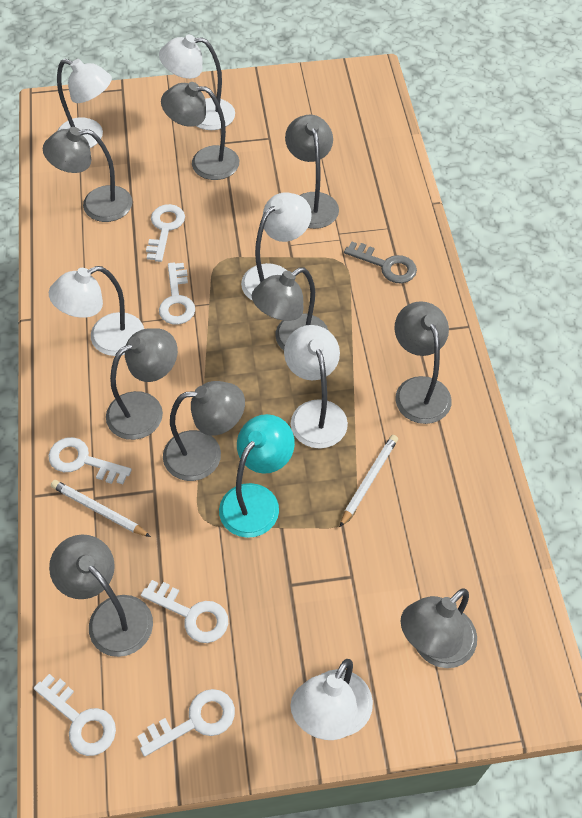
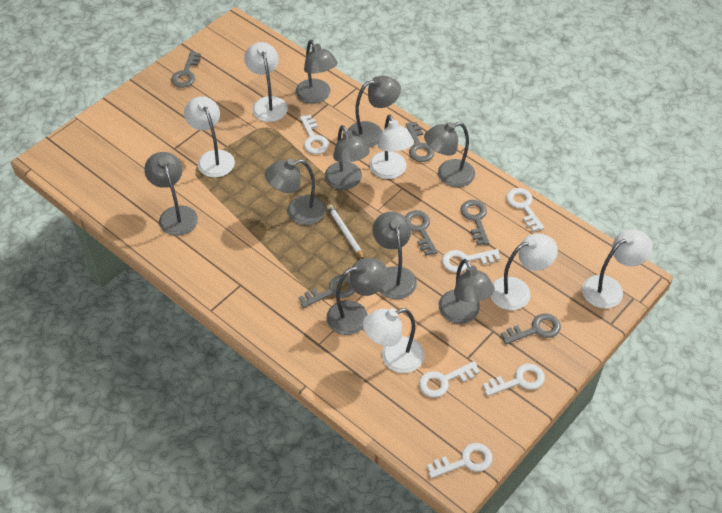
grey key: 1 -> 6
turquoise lamp: 1 -> 0
white pencil: 2 -> 1

